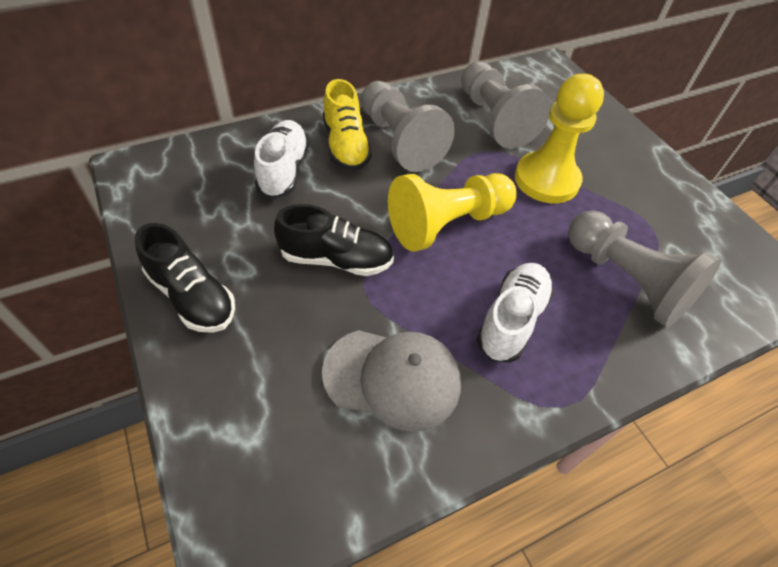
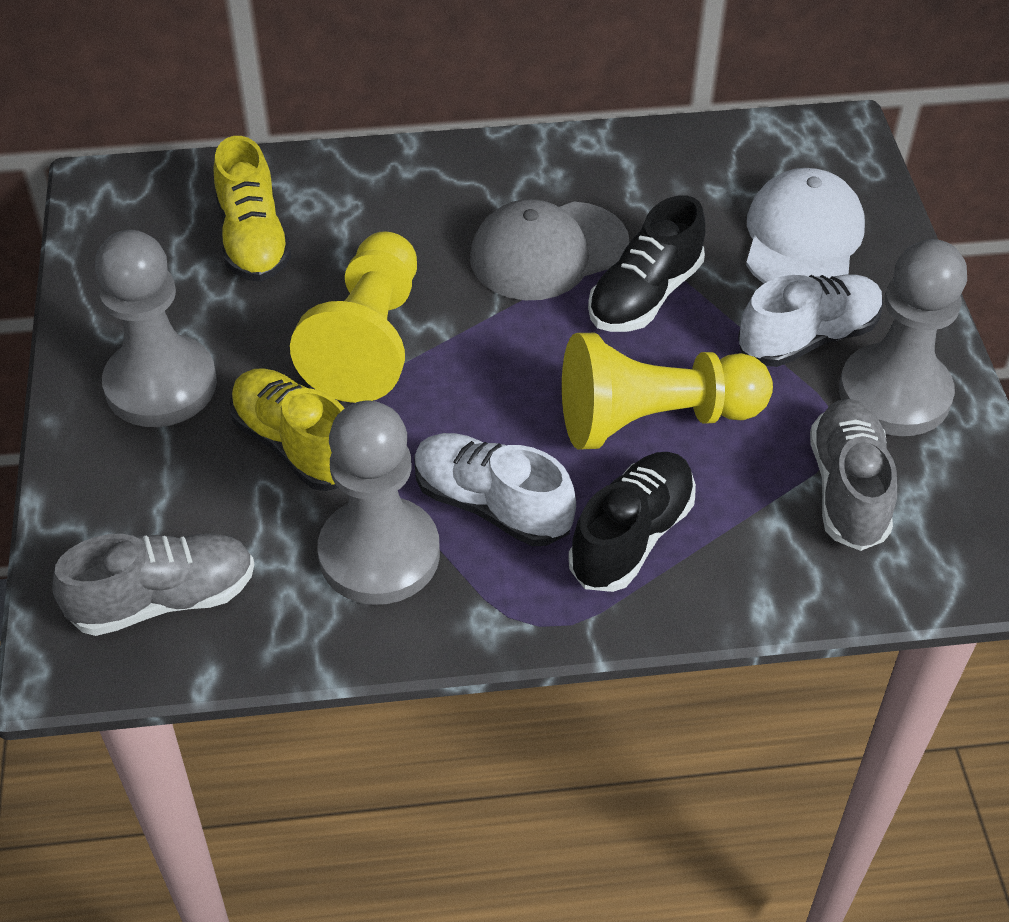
grey shoe: 0 -> 2
white cap: 0 -> 1
yellow shoe: 1 -> 2

